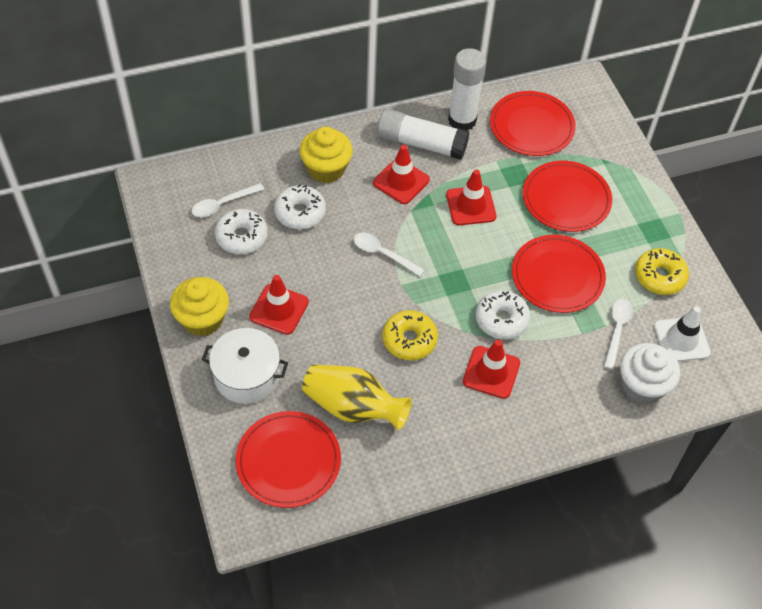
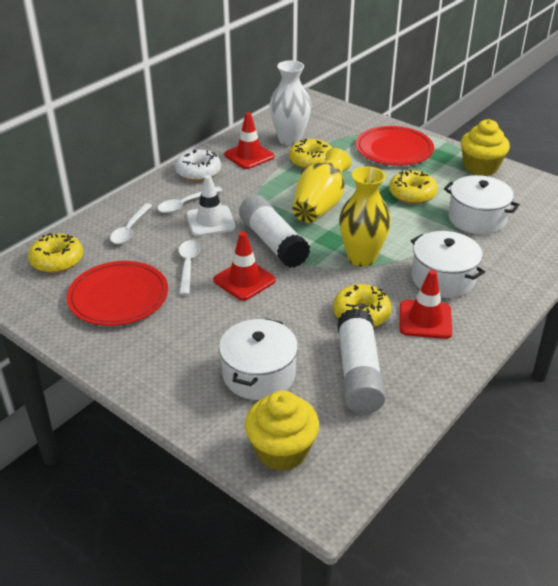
red plate: 4 -> 2
red traffic cone: 4 -> 3
white cupcake: 1 -> 0
white donut: 3 -> 1
white pot: 1 -> 3
white vase: 0 -> 1
yellow donut: 2 -> 4
yellow vase: 1 -> 2

